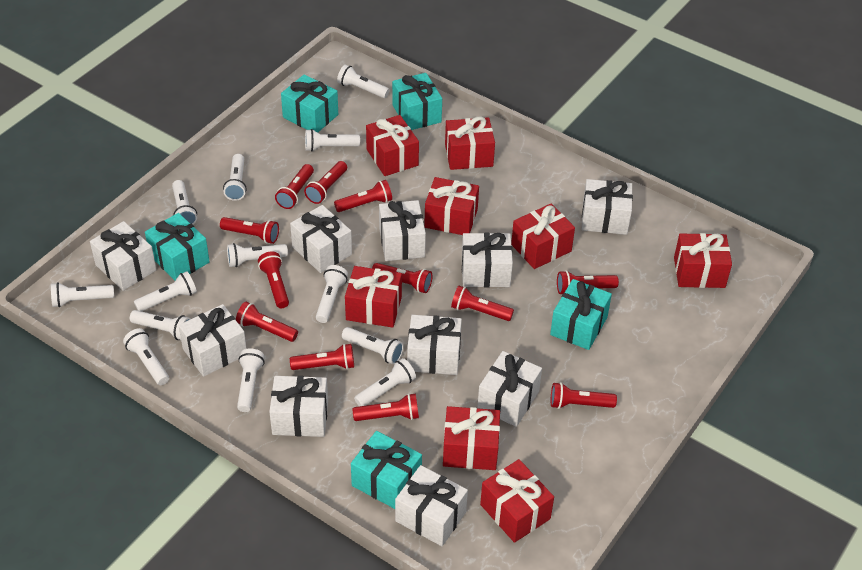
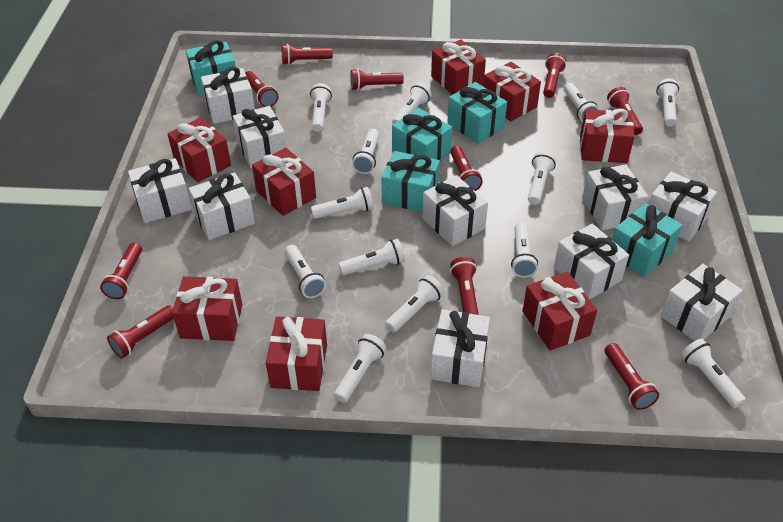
red flashlight: 12 -> 10

